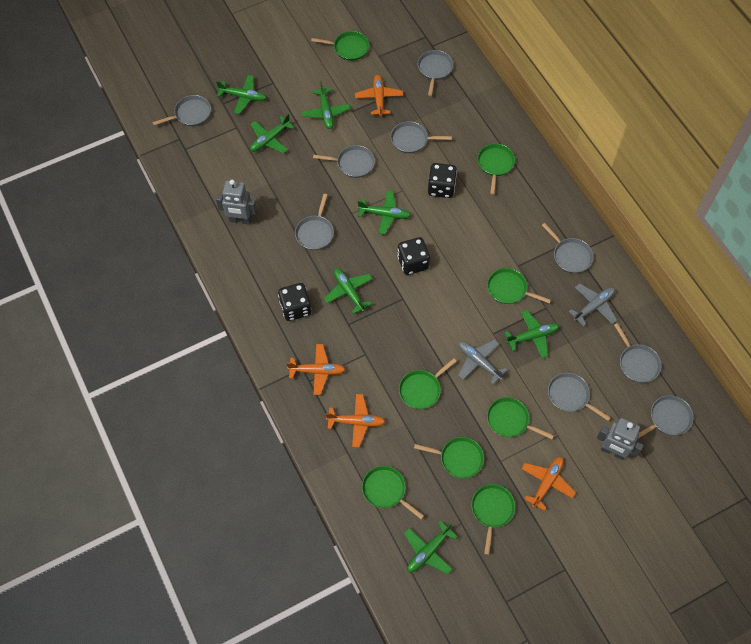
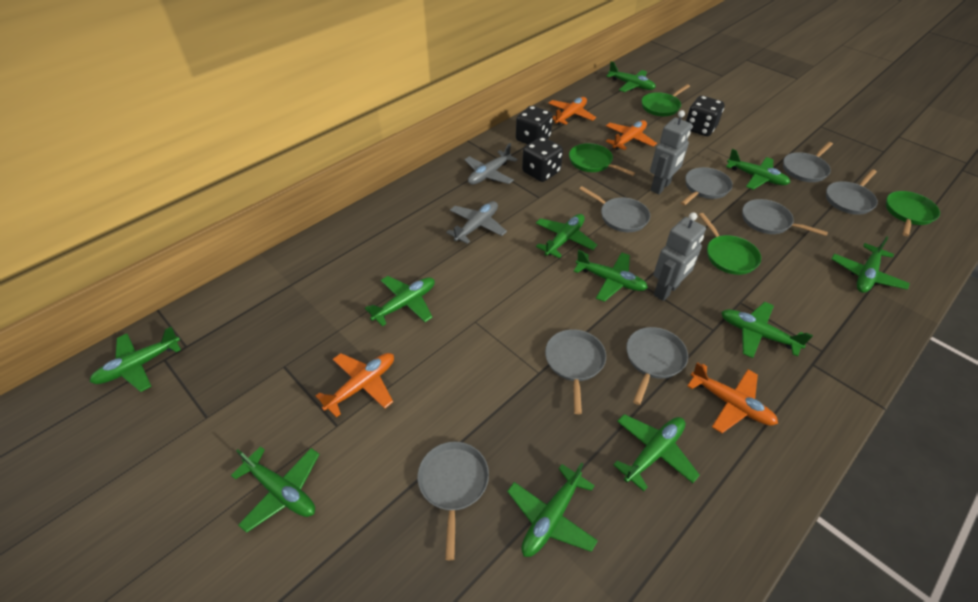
green pan: 8 -> 4
green plane: 7 -> 11
grey pan: 9 -> 8

